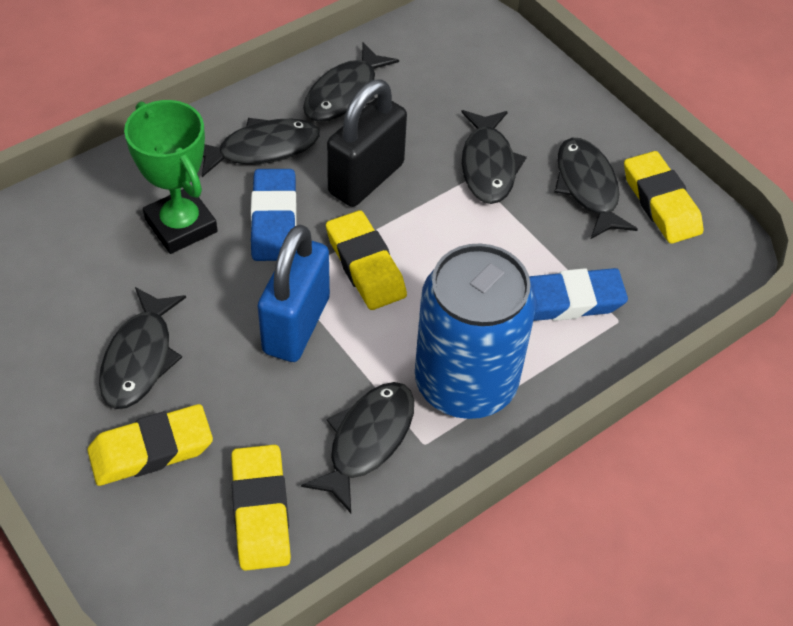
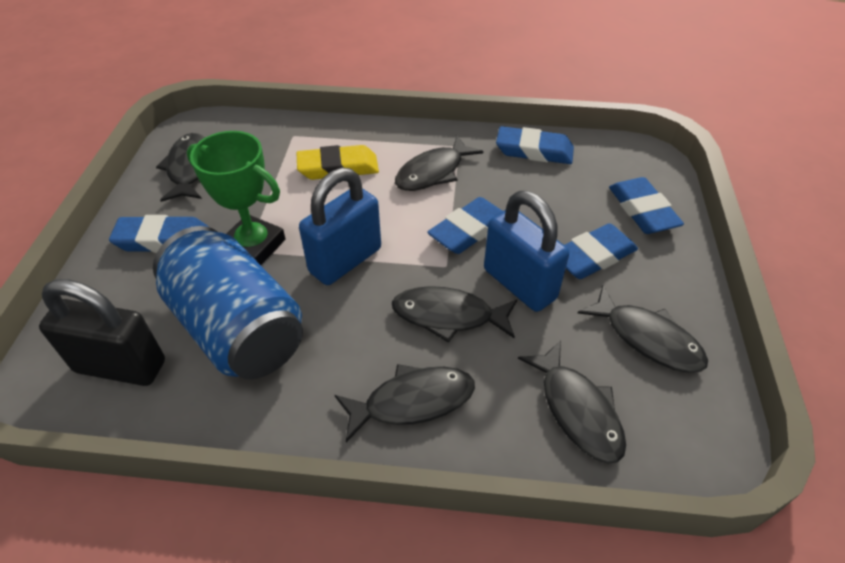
blue eraser: 2 -> 5
blue padlock: 1 -> 2
yellow eraser: 4 -> 1

